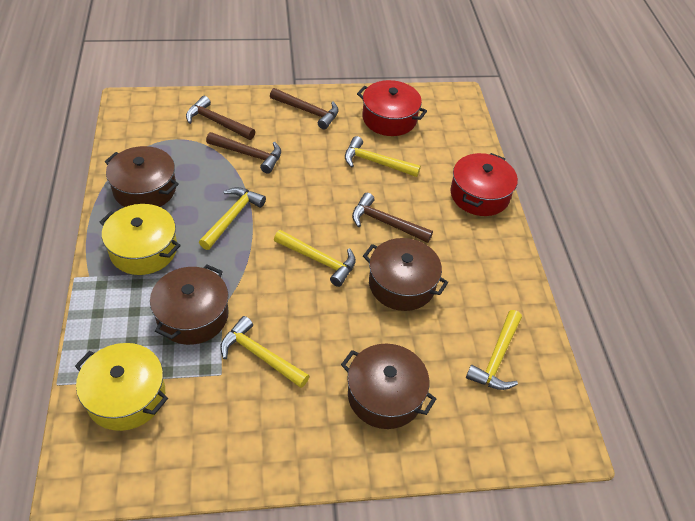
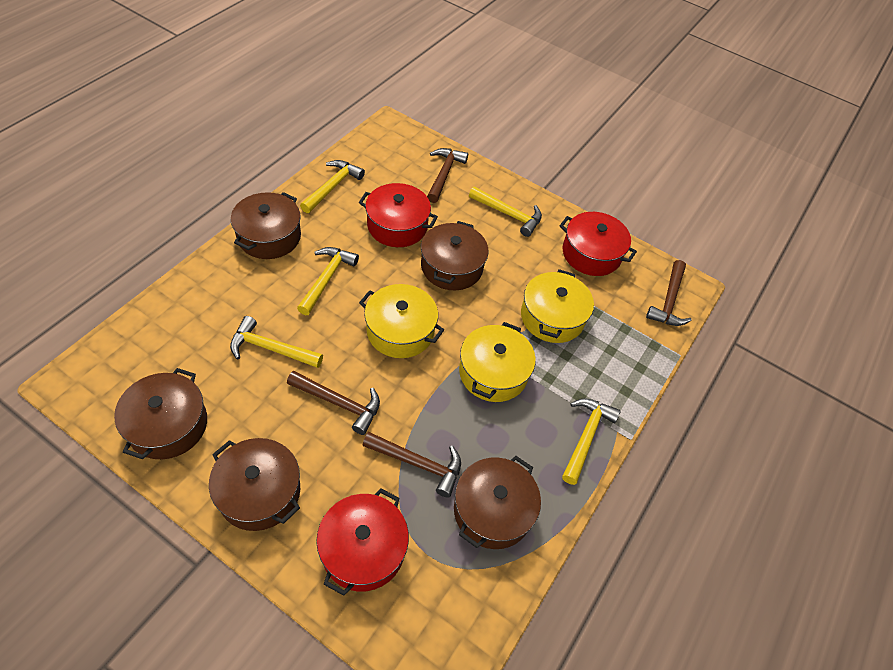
brown pot: 4 -> 5
red pot: 2 -> 3
yellow pot: 2 -> 3

